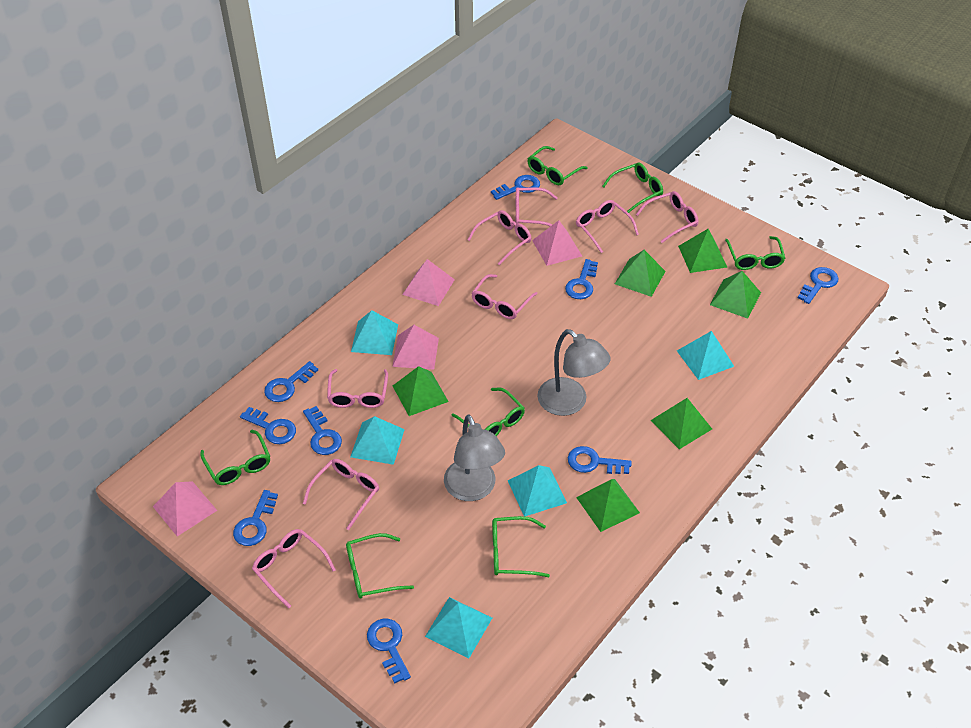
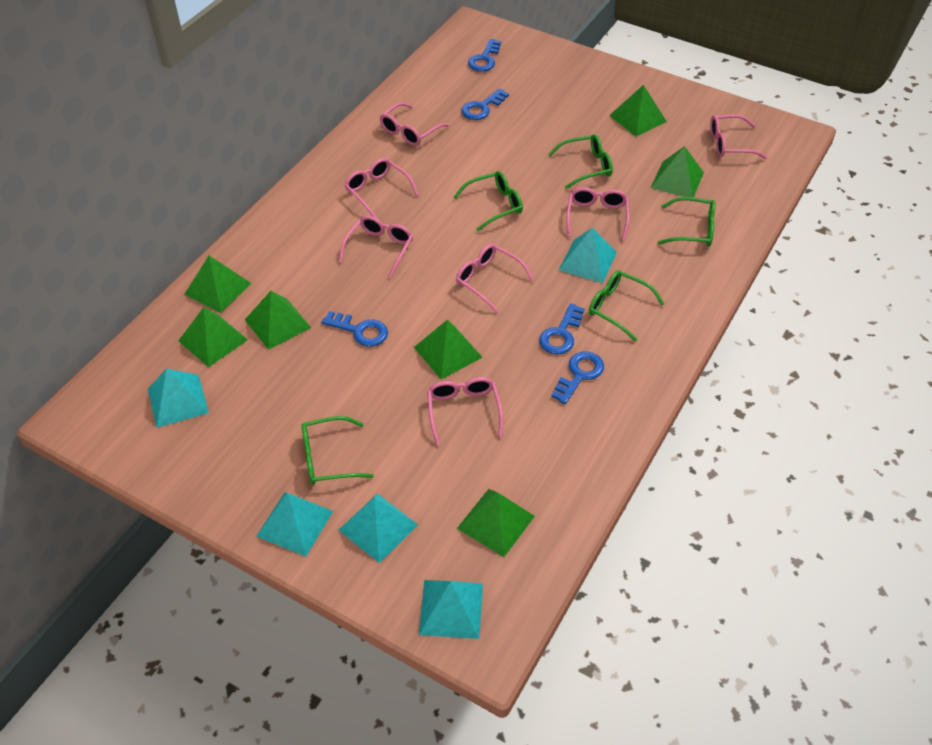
blue key: 9 -> 5
green glasses: 7 -> 5
green pyramid: 6 -> 7
grey lamp: 2 -> 0
pink glasses: 8 -> 7
pink pyramid: 4 -> 0

